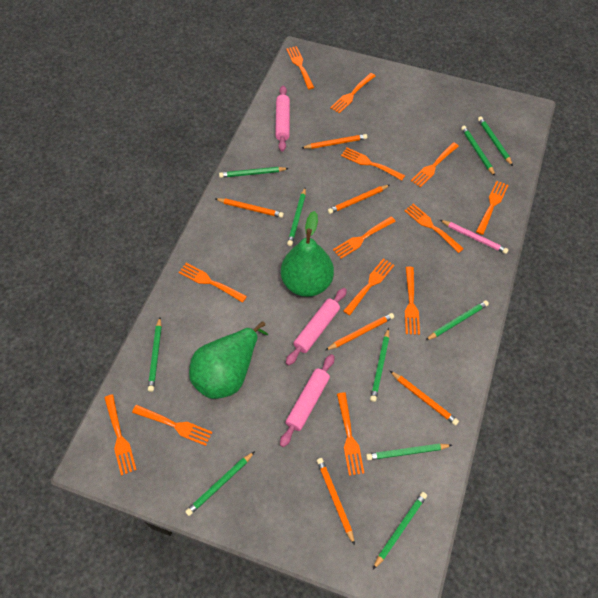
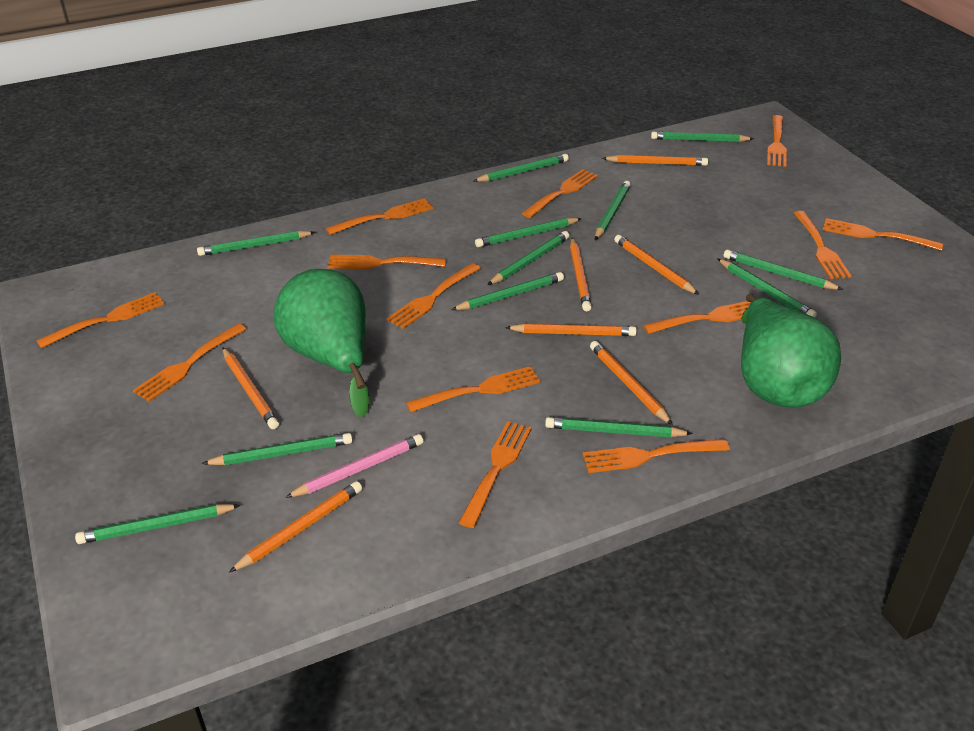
green pencil: 10 -> 12
orange pencil: 6 -> 7
pink rolling pin: 3 -> 0

